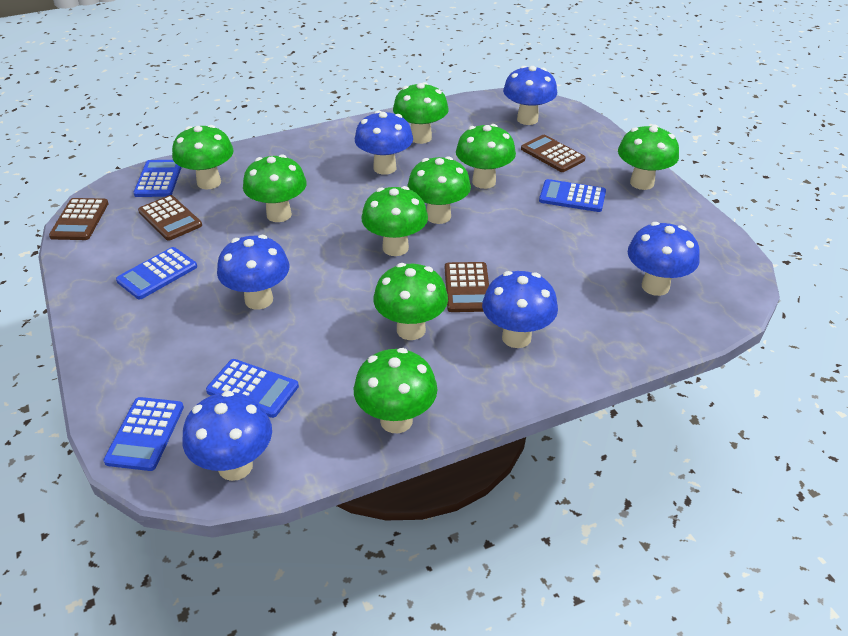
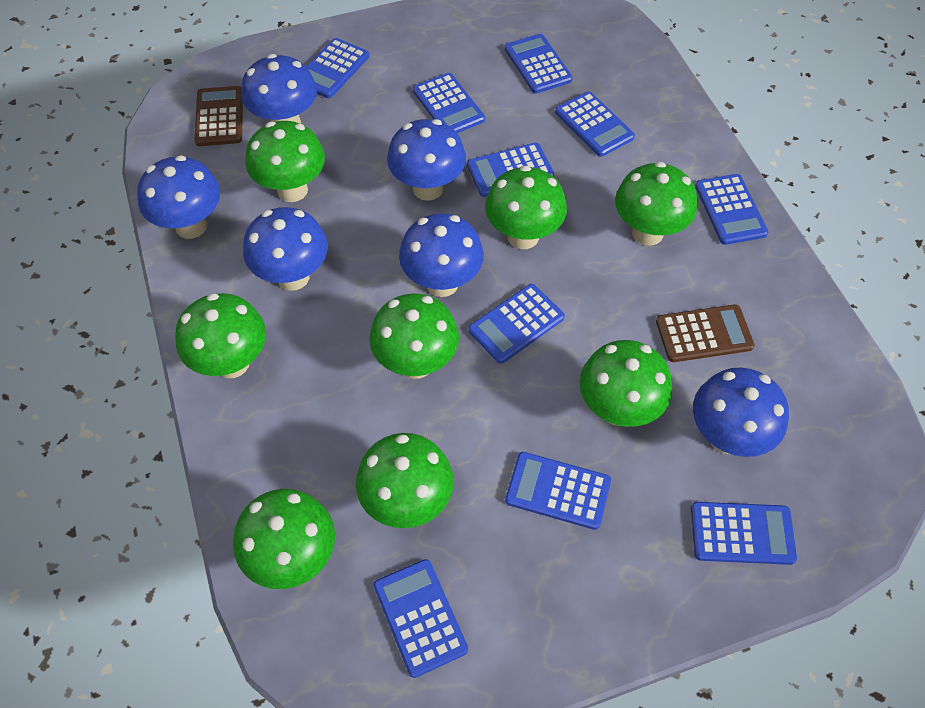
blue calculator: 5 -> 10
brown calculator: 4 -> 2
green mushroom: 9 -> 8

